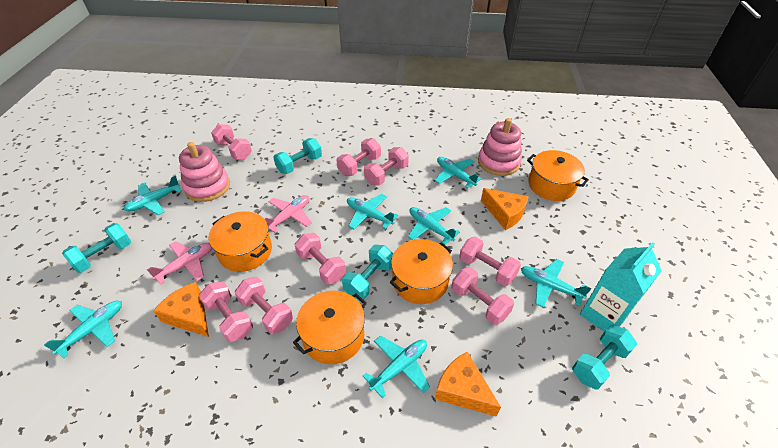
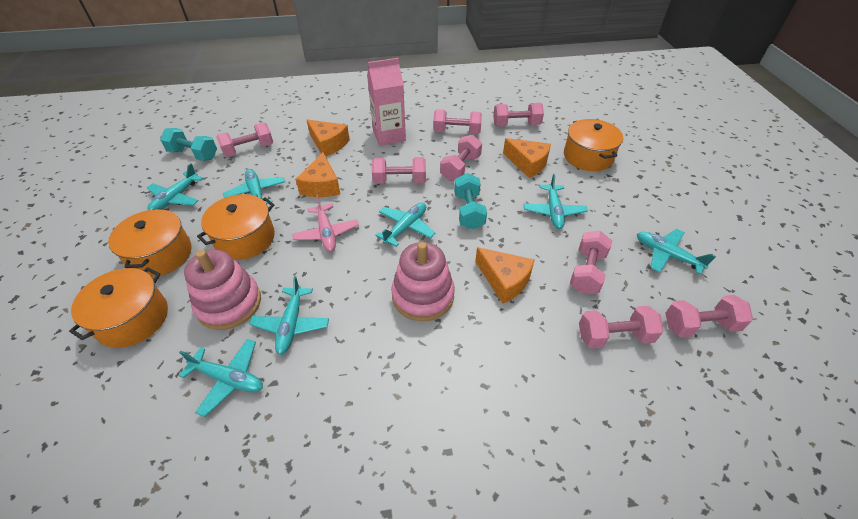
orange cheese: 3 -> 4
pink carton: 0 -> 1
pink plane: 2 -> 1
turquoise carton: 1 -> 0
turquoise dumbbell: 4 -> 2

